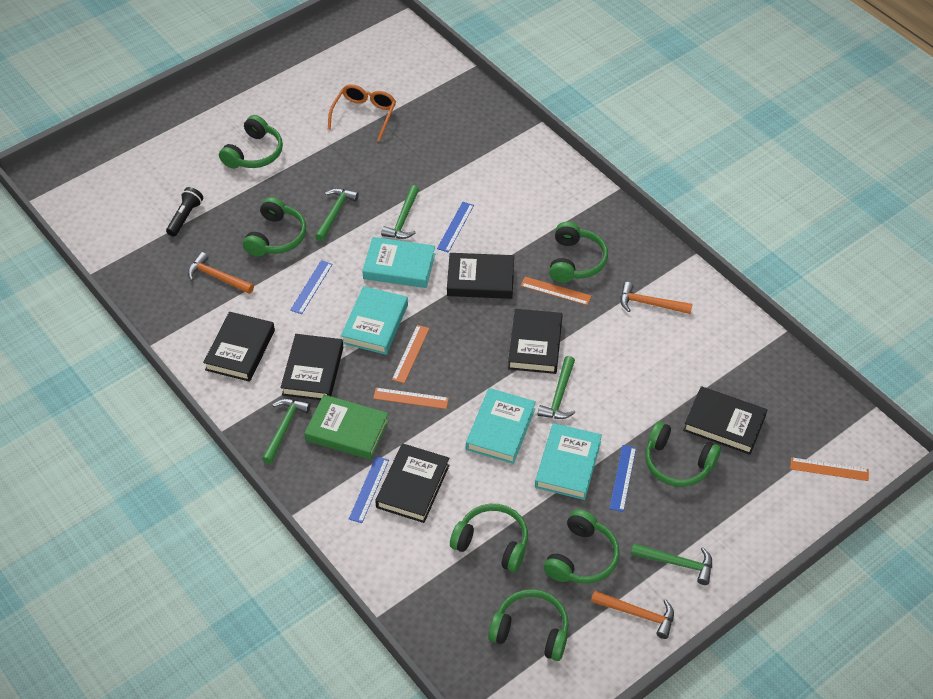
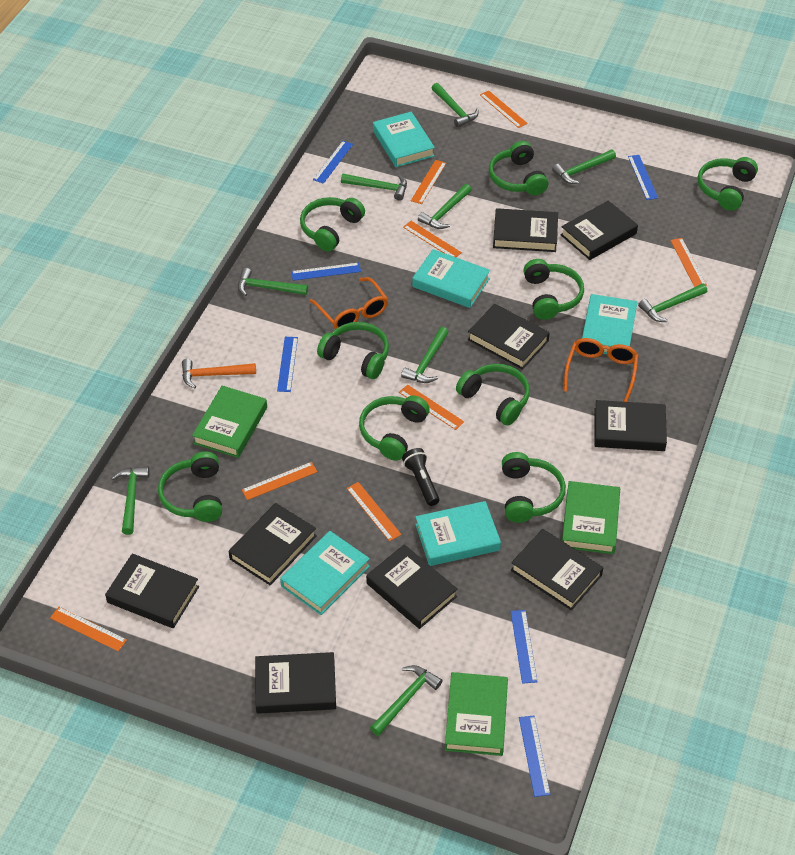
black book: 6 -> 9
blue ruler: 4 -> 6
green book: 1 -> 3
green hammer: 5 -> 9
green headphones: 7 -> 9
orange glasses: 1 -> 2
orange hammer: 3 -> 1
orange ruler: 4 -> 8
turquoise book: 4 -> 5

